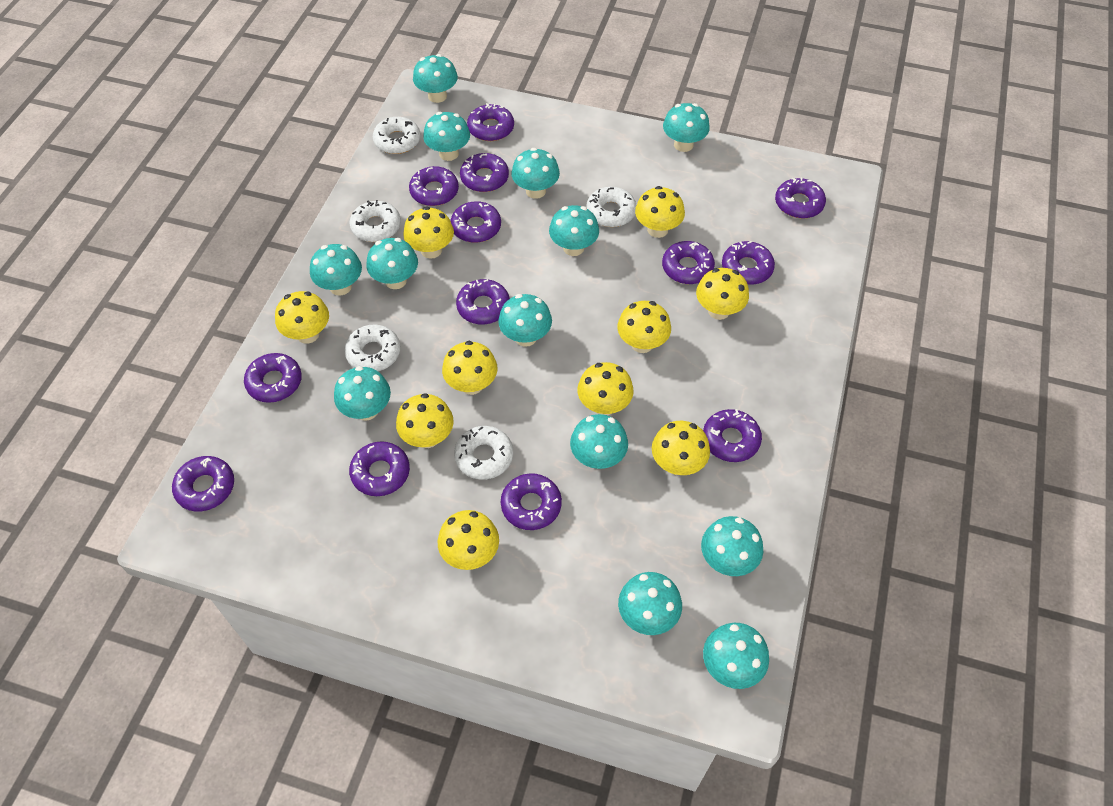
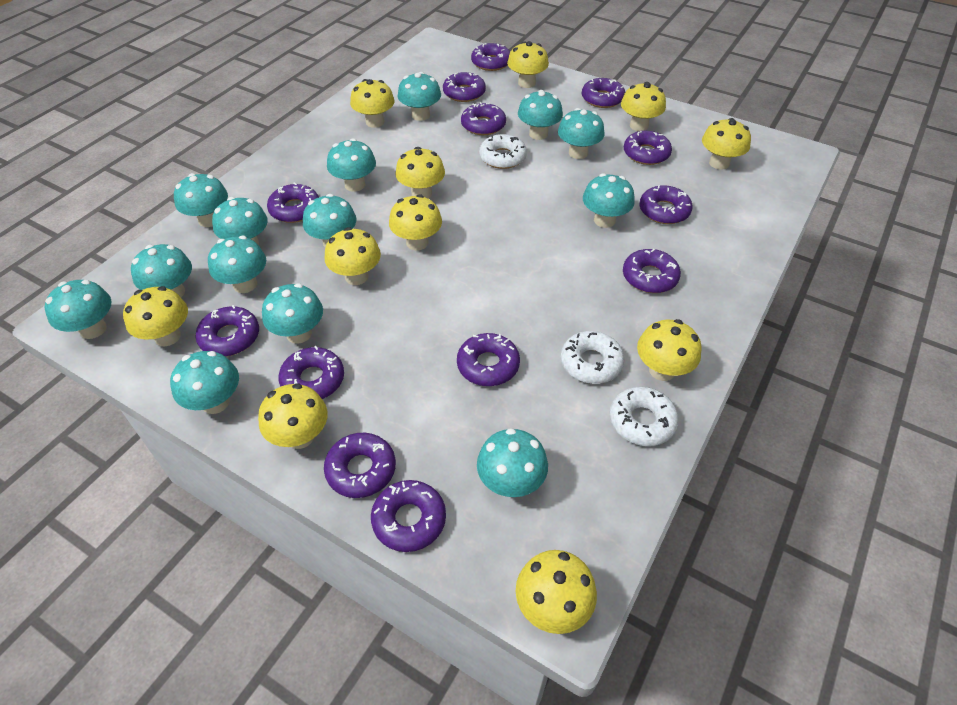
turquoise mushroom: 13 -> 14
white donut: 5 -> 3
yellow mushroom: 10 -> 11

